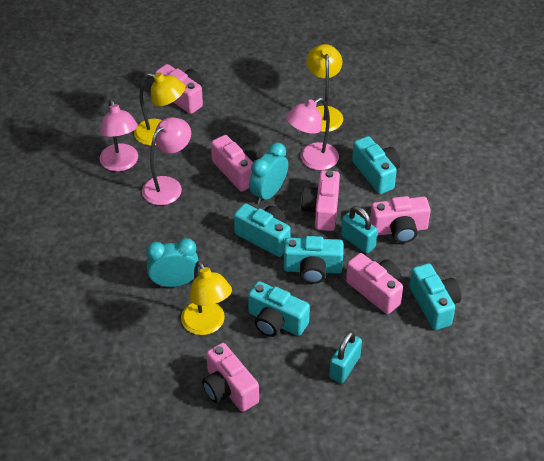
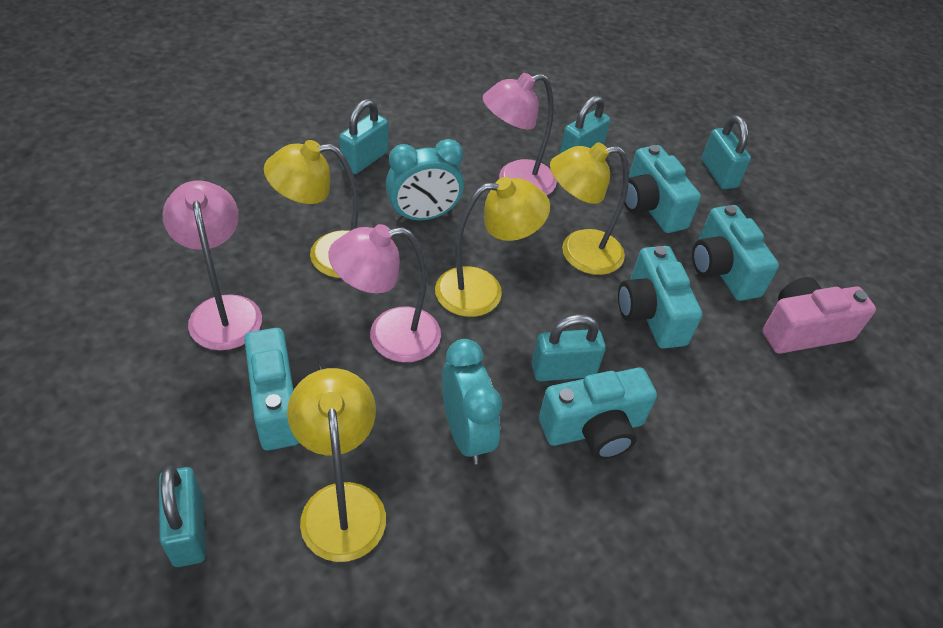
pink camera: 6 -> 1
turquoise padlock: 2 -> 5
yellow lamp: 3 -> 4

